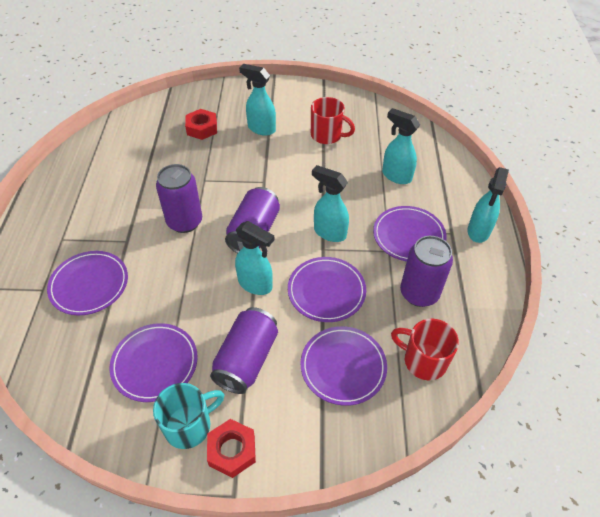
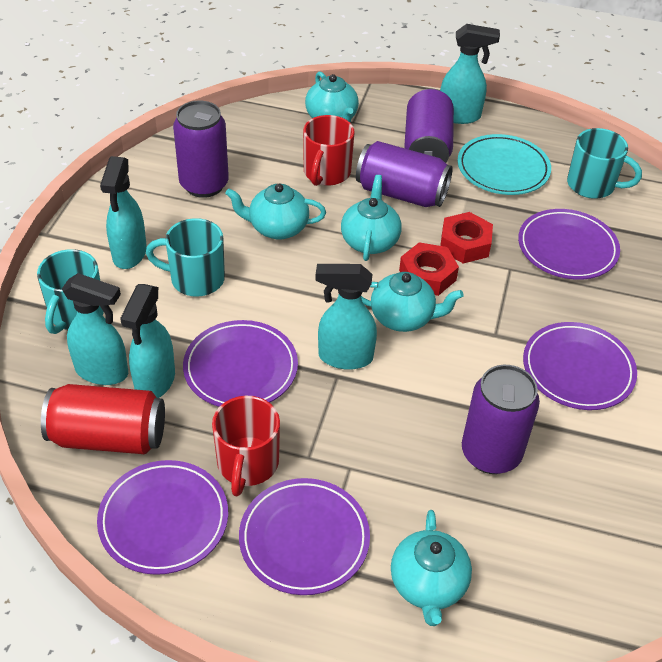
red can: 0 -> 1
turquoise mug: 1 -> 3
turquoise plate: 0 -> 1
turquoise teapot: 0 -> 5

